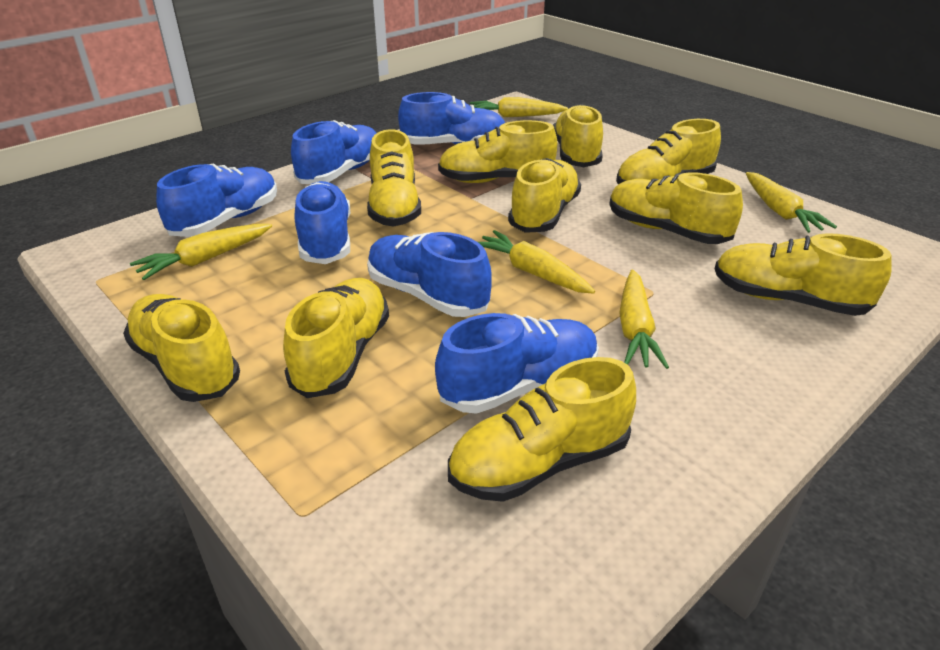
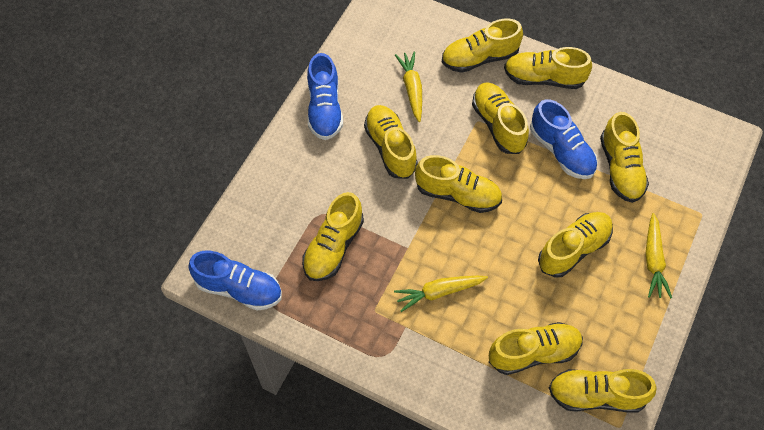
blue shoe: 6 -> 3
yellow carrot: 5 -> 3

